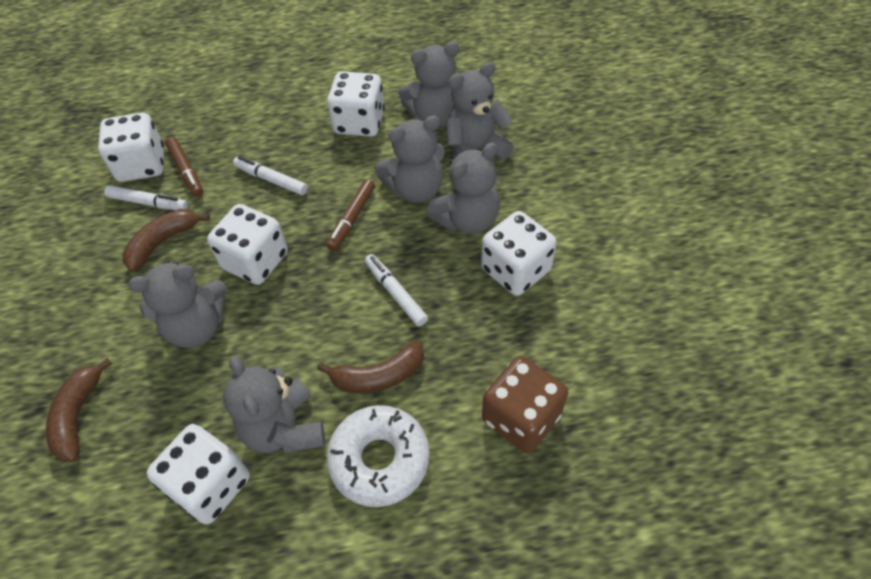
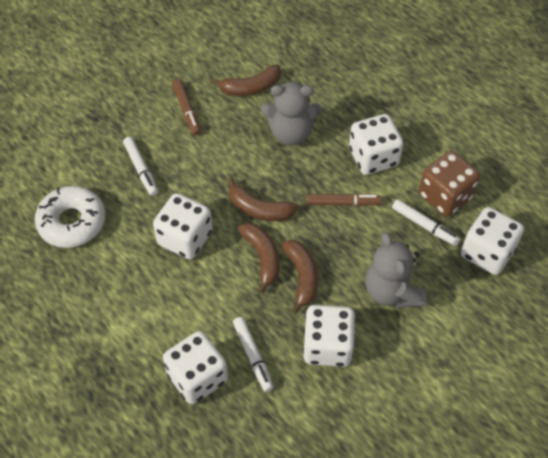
brown banana: 3 -> 4
grey teddy bear: 6 -> 2

